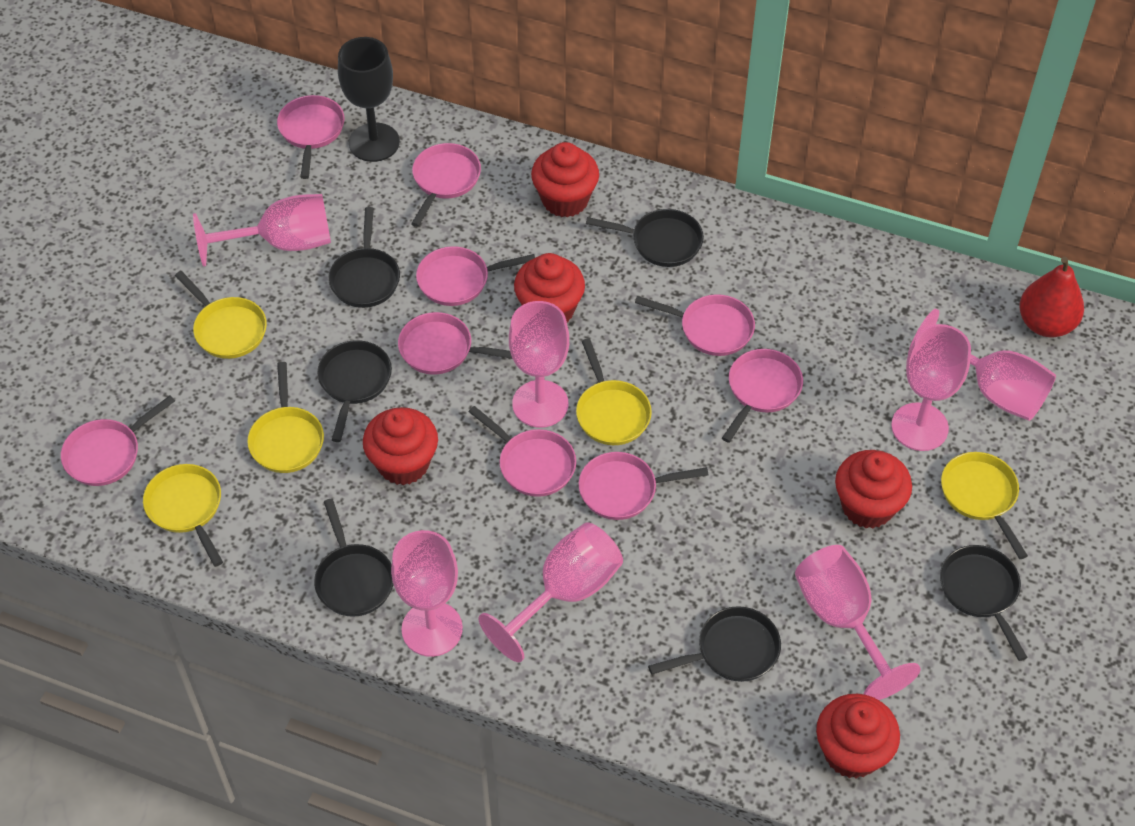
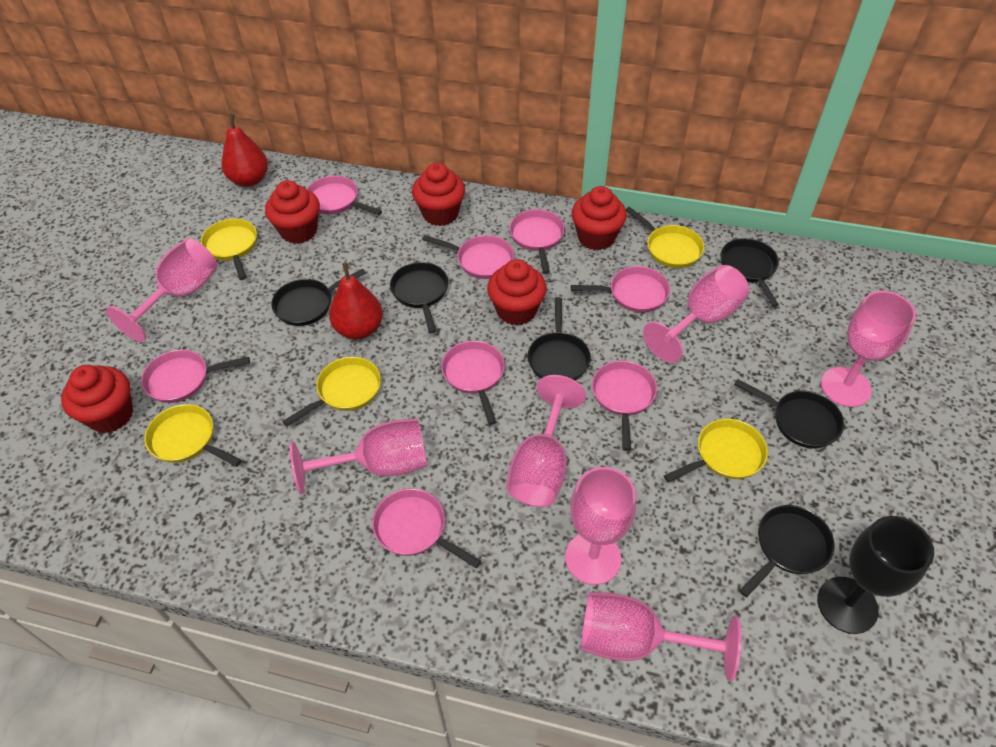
pink pan: 9 -> 8
red pear: 1 -> 2

